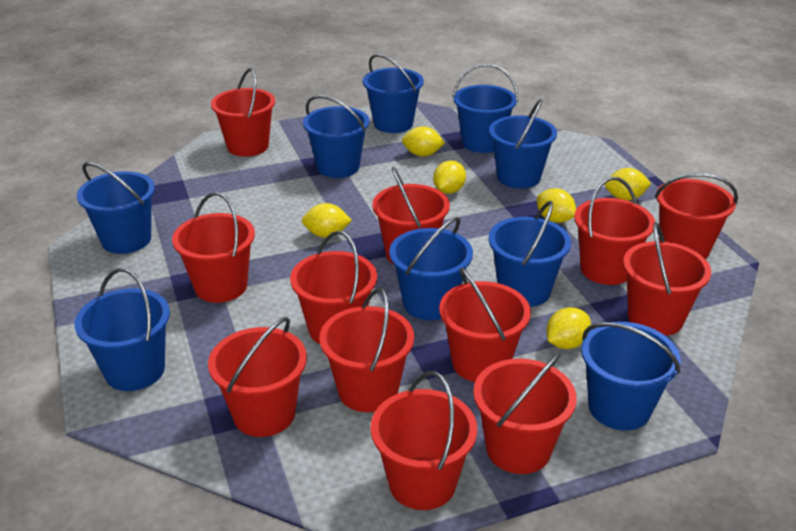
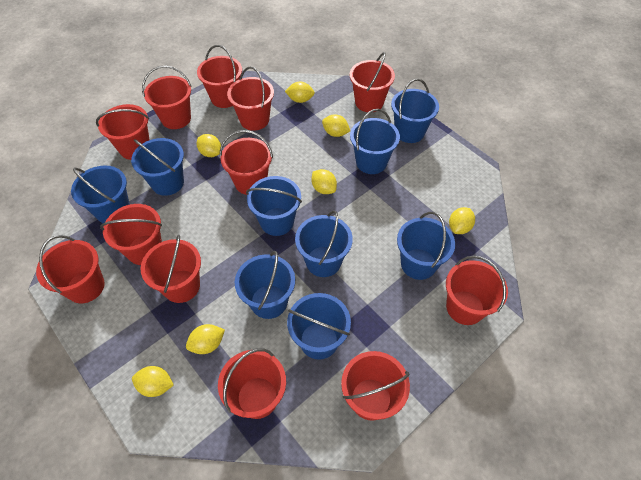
yellow lemon: 6 -> 7

